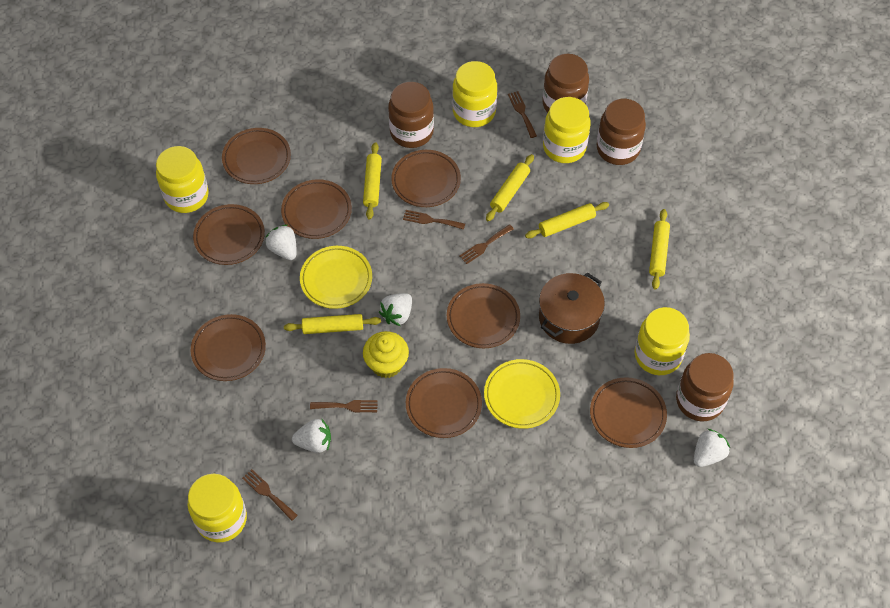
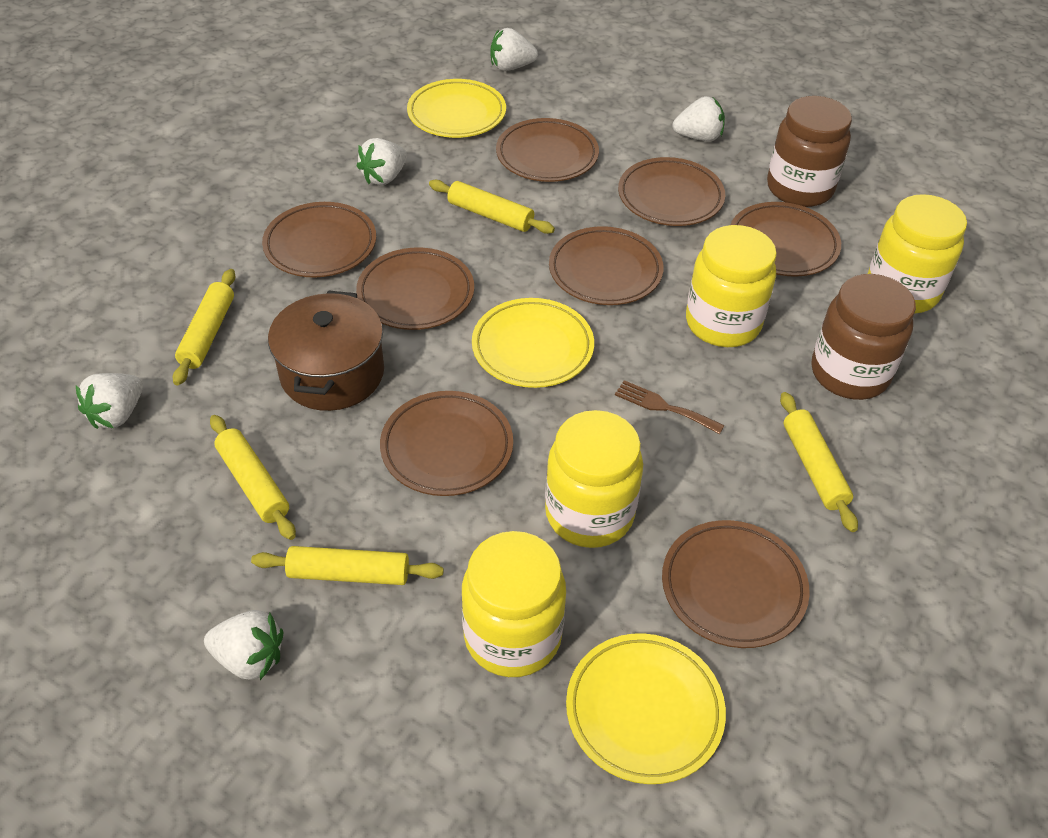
brown fork: 5 -> 1
brown jar: 4 -> 2
white strawberry: 4 -> 5
yellow cupcake: 1 -> 0
yellow jar: 5 -> 4
yellow plate: 2 -> 3

